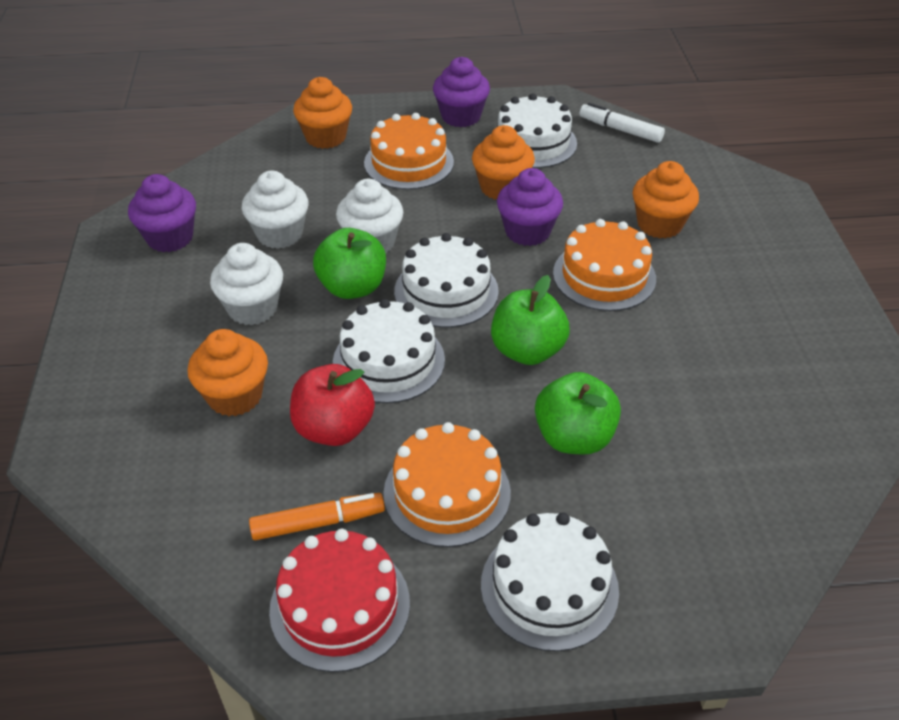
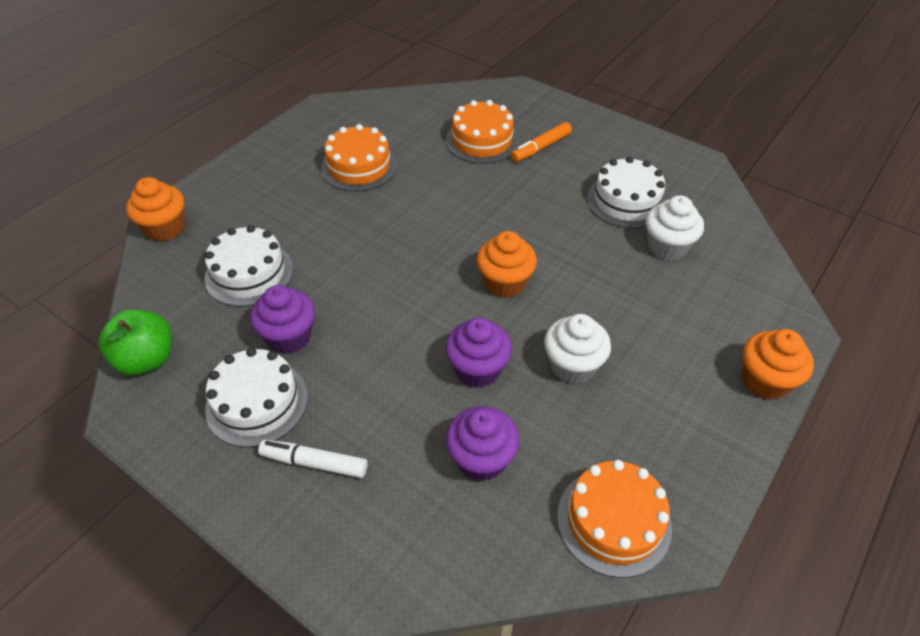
green apple: 3 -> 1
orange cupcake: 4 -> 3
red apple: 1 -> 0
red cake: 1 -> 0
white cake: 4 -> 3
white cupcake: 3 -> 2

